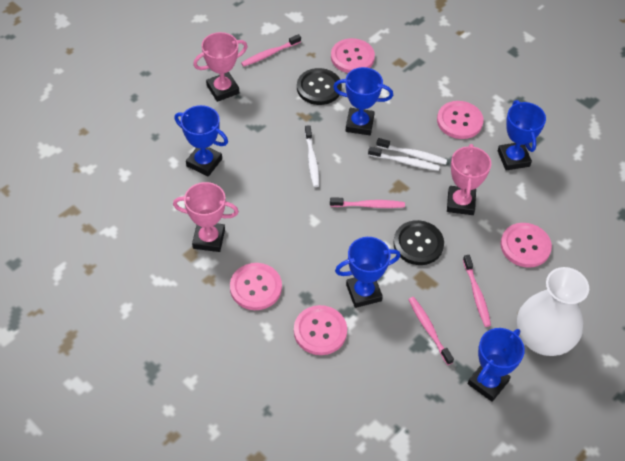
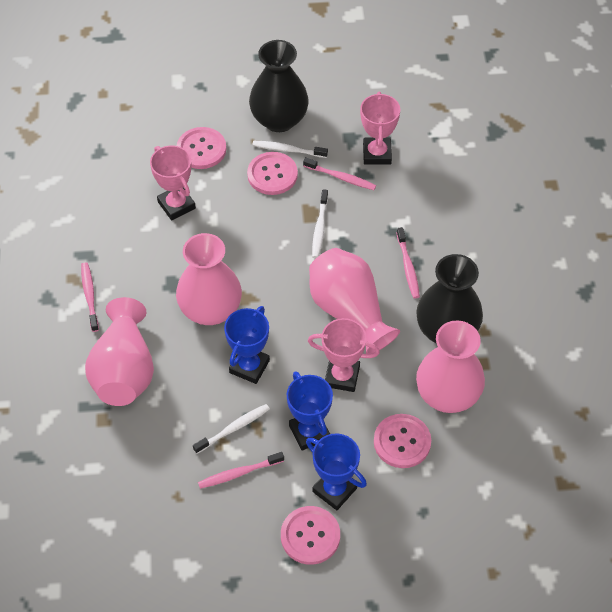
black button: 2 -> 0
black vase: 0 -> 2
blue trophy: 5 -> 3
pink button: 5 -> 4
pink vase: 0 -> 4
white vase: 1 -> 0

